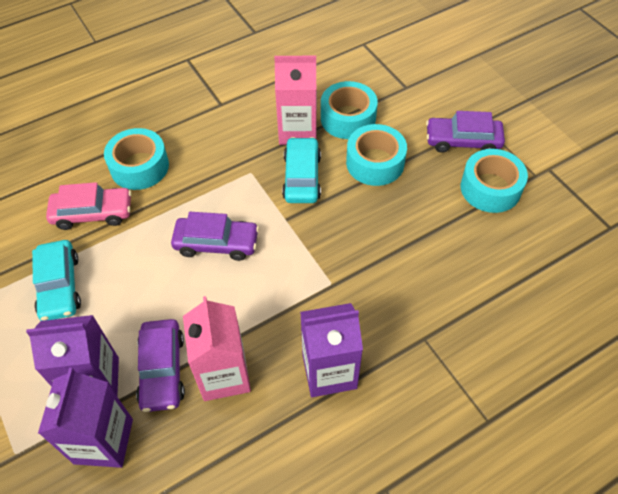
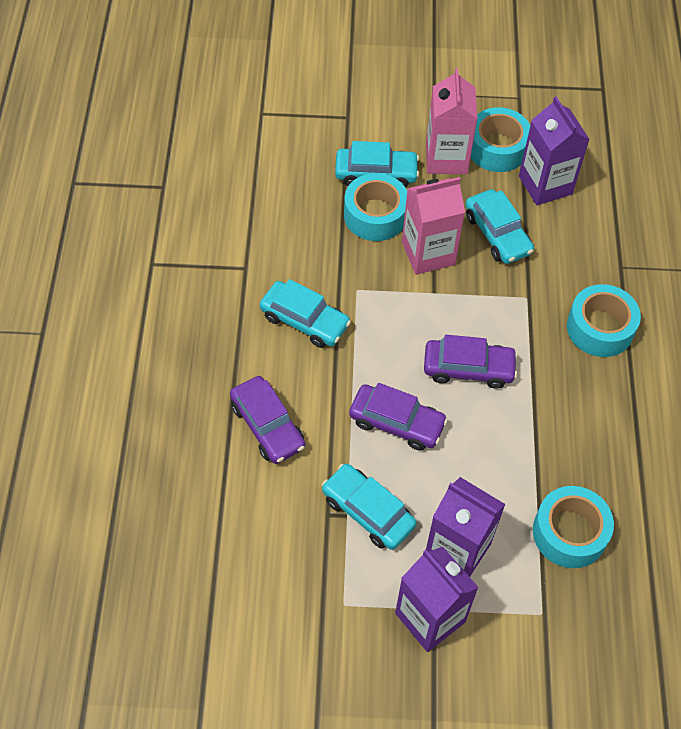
pink car: 1 -> 0
turquoise car: 2 -> 4

